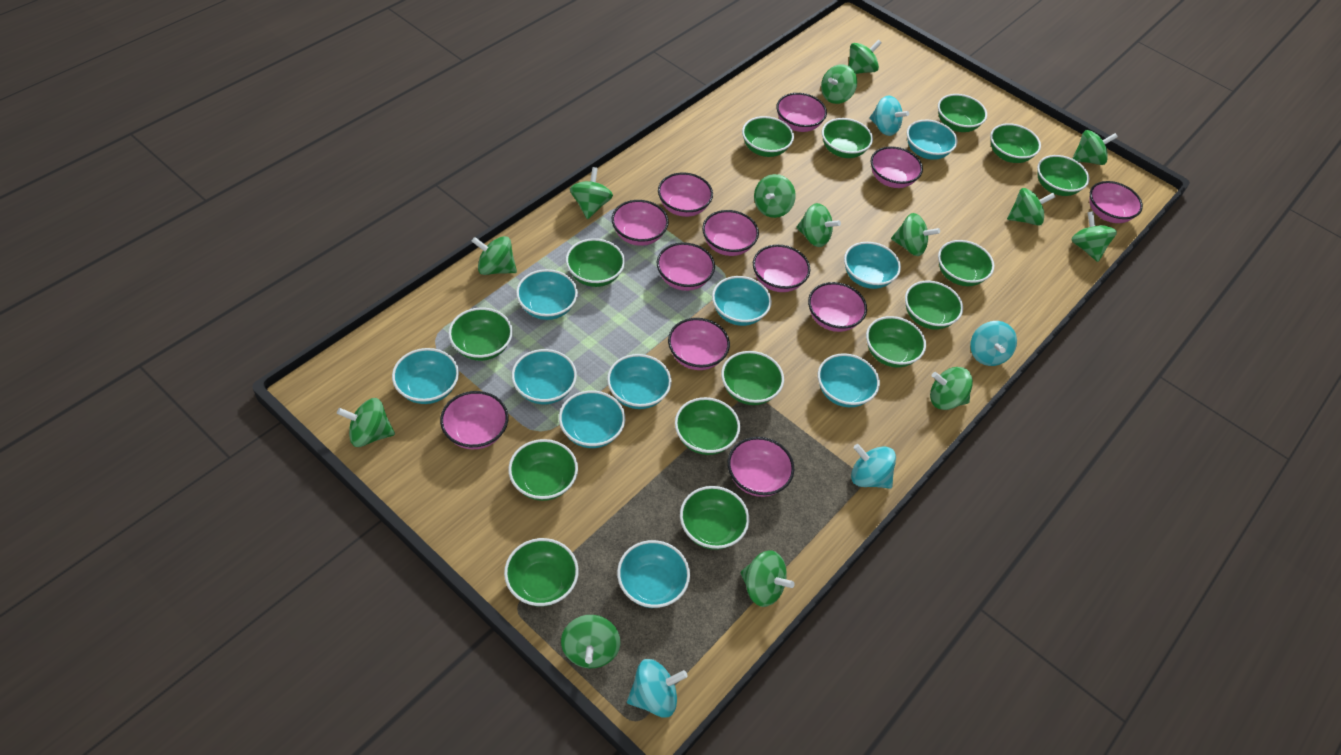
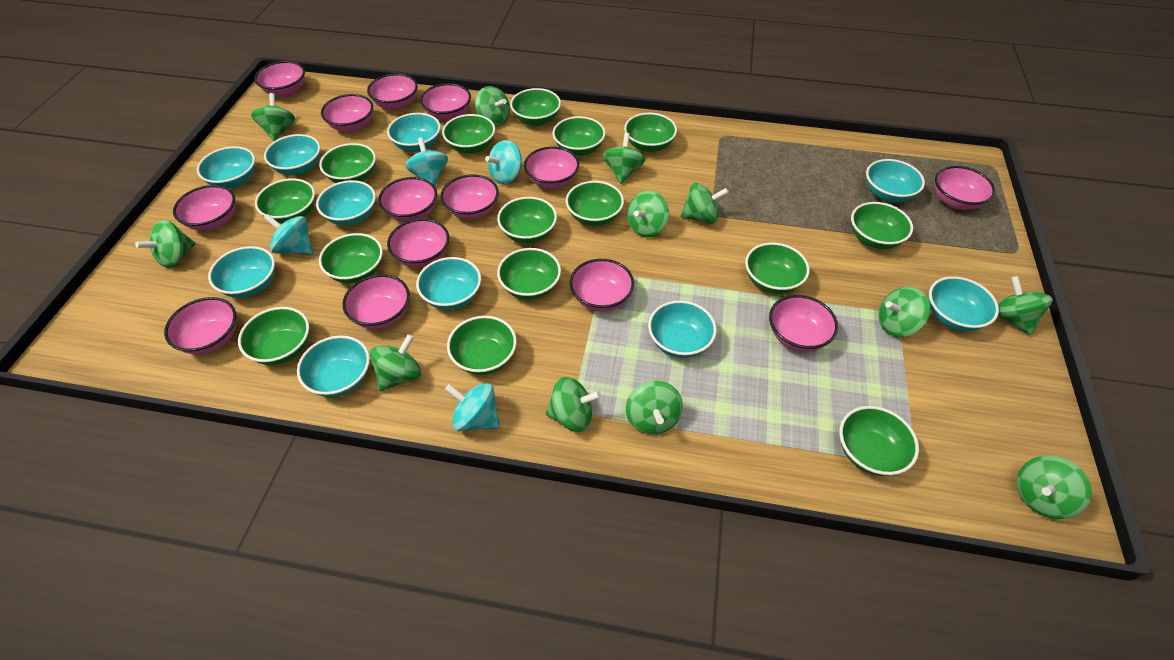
green spinning top: 14 -> 12
pink bowl: 12 -> 14

